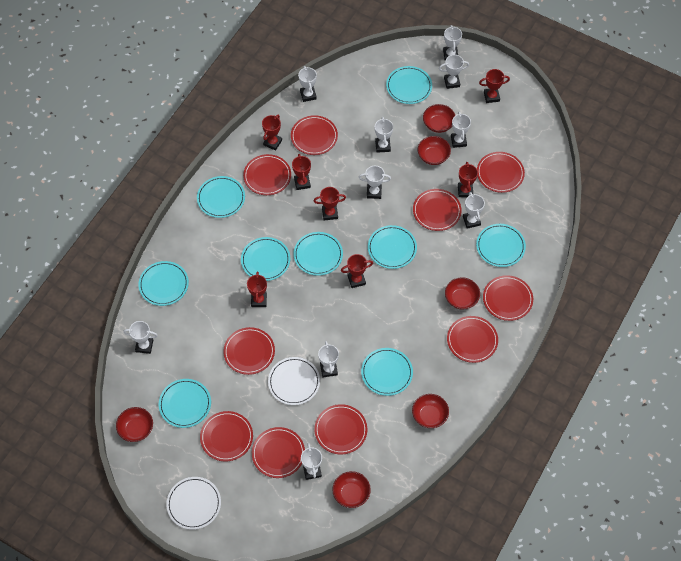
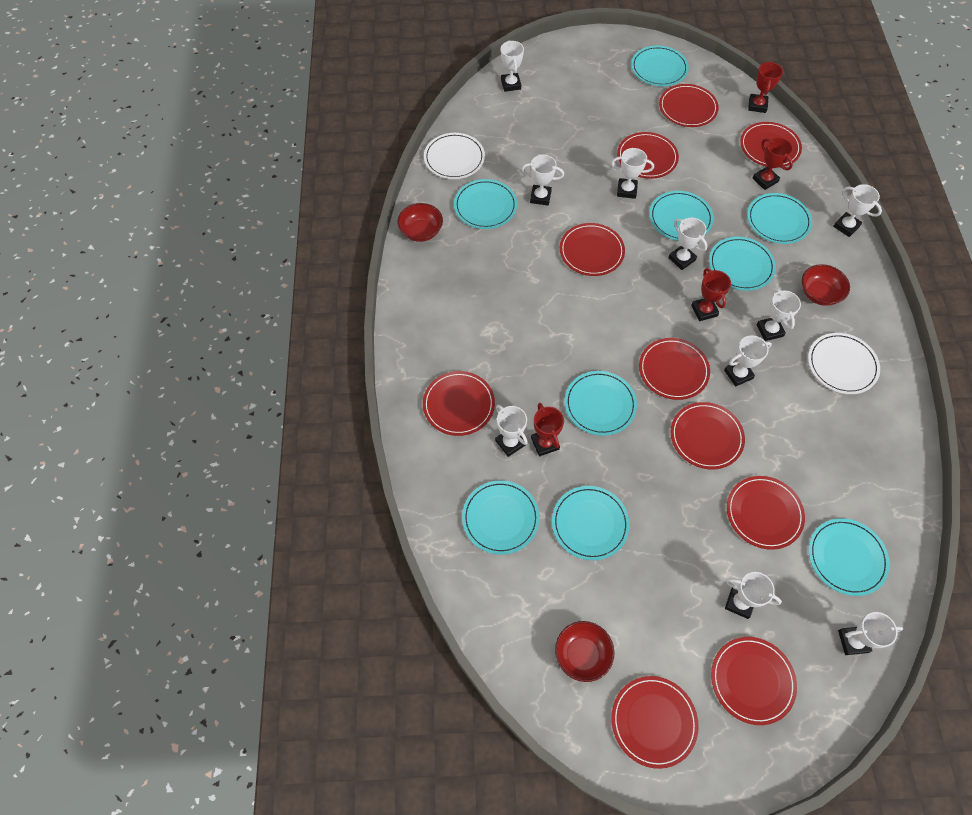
red bowl: 6 -> 3
red trophy: 7 -> 4

